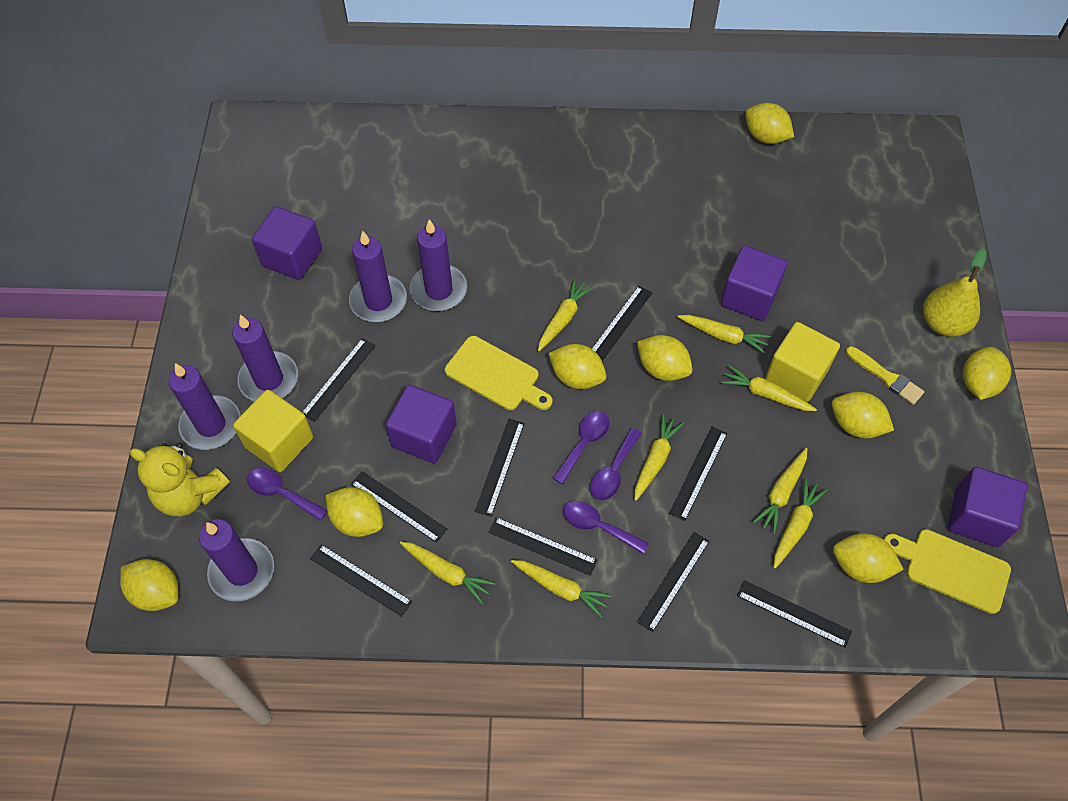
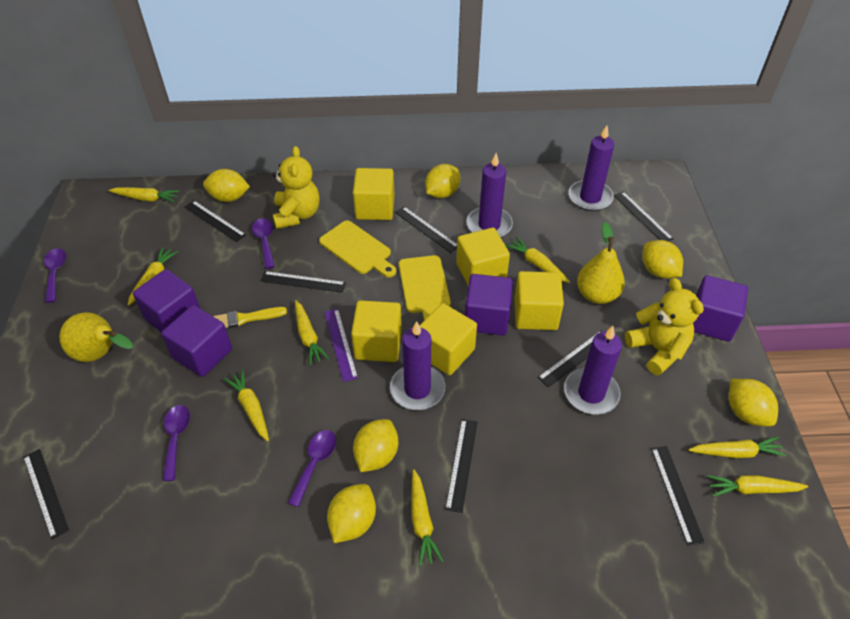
black ruler: 9 -> 8
purple candle: 5 -> 4
purple ruler: 0 -> 1
yellow cube: 2 -> 5
yellow lemon: 8 -> 6
yellow pear: 1 -> 2
yellow teddy bear: 1 -> 2

